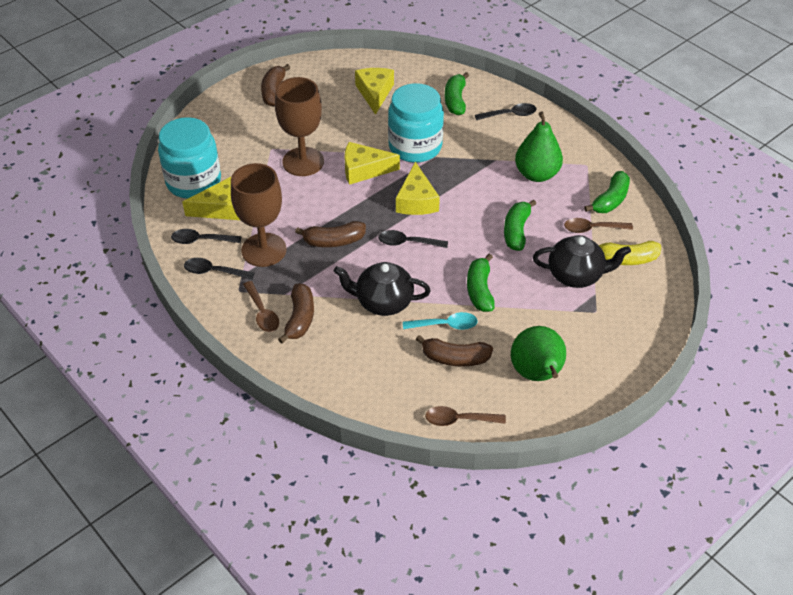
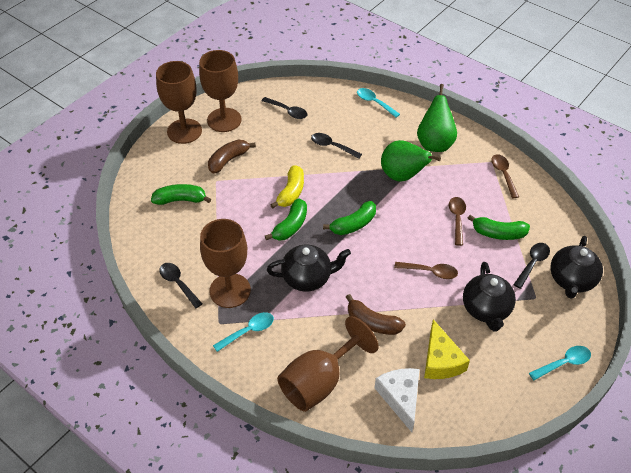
black teapot: 2 -> 3
brown banana: 4 -> 2
brown goblet: 2 -> 4
turquoise jar: 2 -> 0
turquoise spoon: 1 -> 3
white cheese: 0 -> 1
yellow cheese: 4 -> 1

